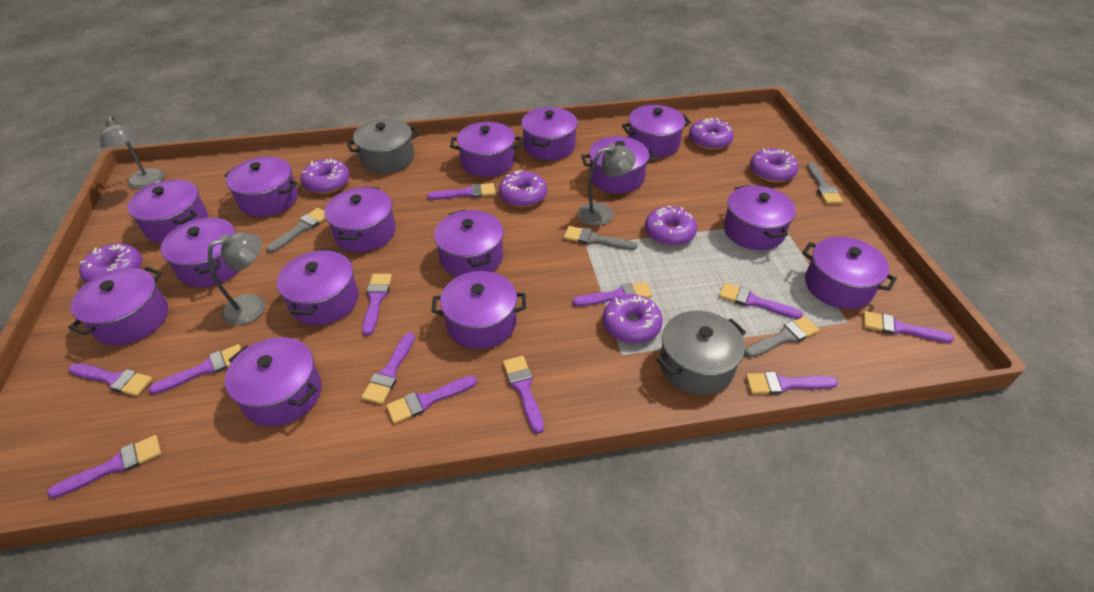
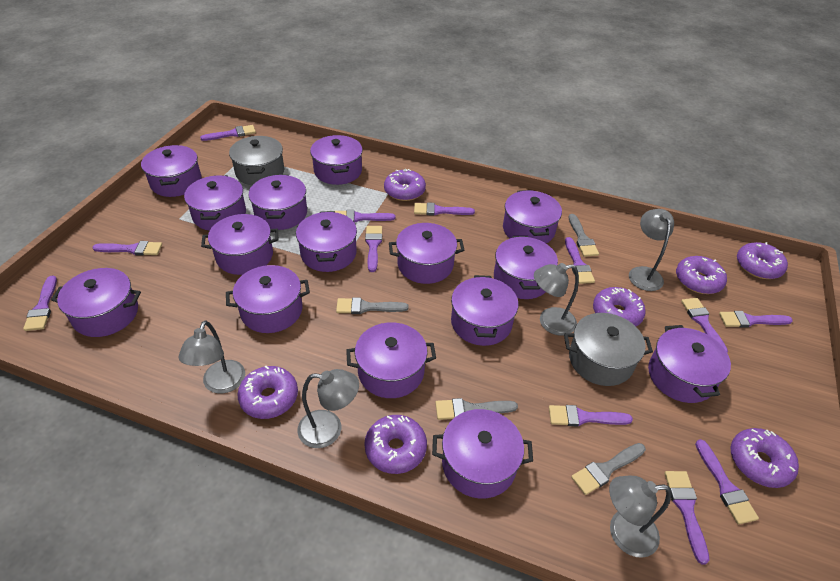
grey lamp: 3 -> 5

